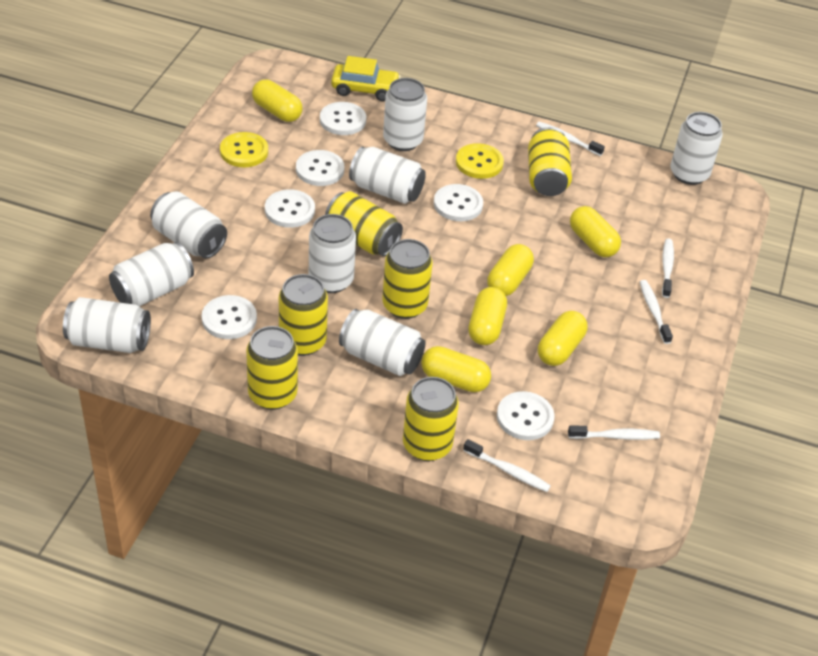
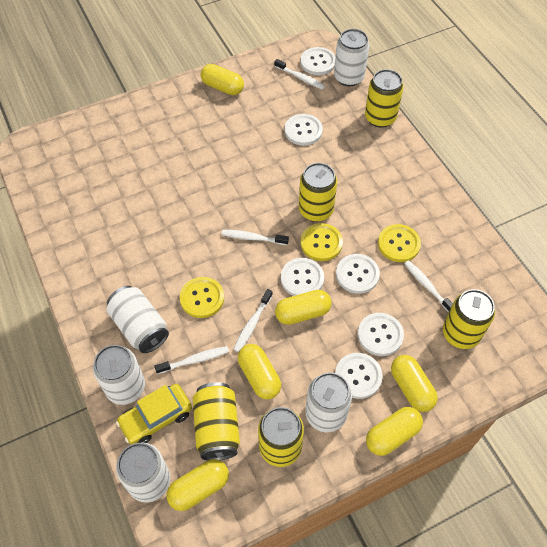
white can: 8 -> 5
yellow button: 2 -> 3
yellow can: 6 -> 5

